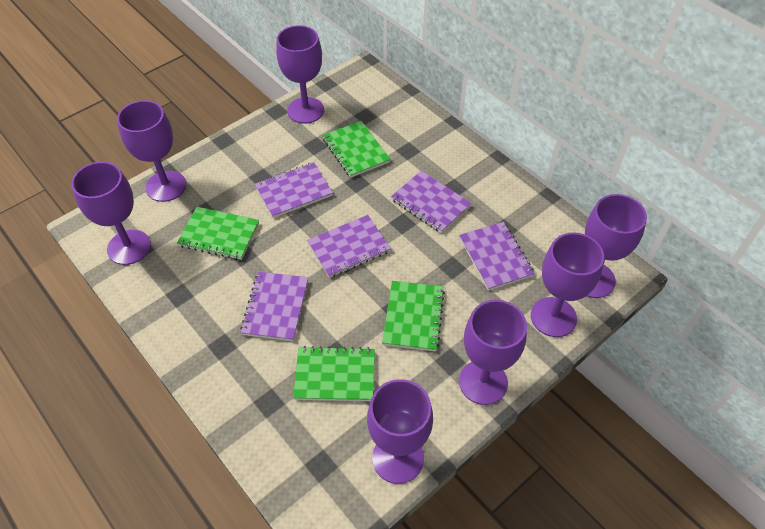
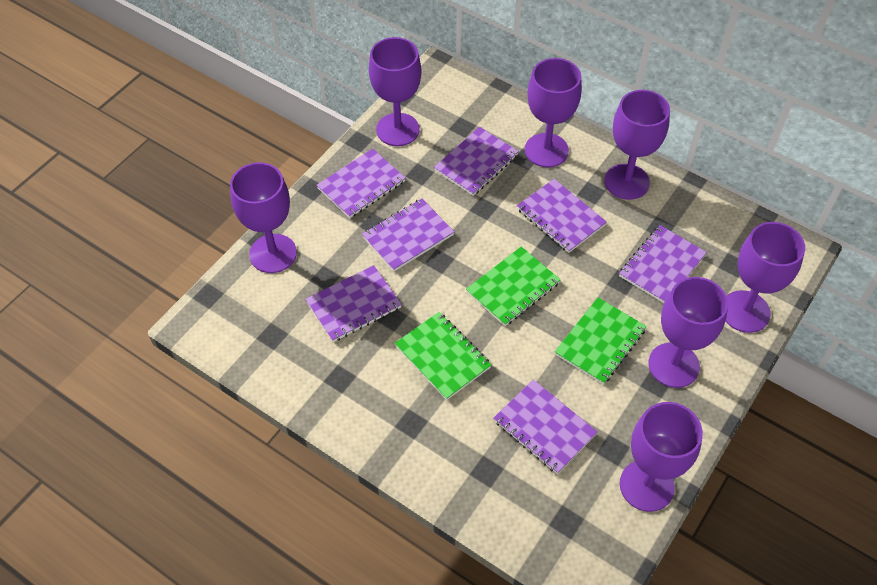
green notebook: 4 -> 3
purple notebook: 5 -> 7

